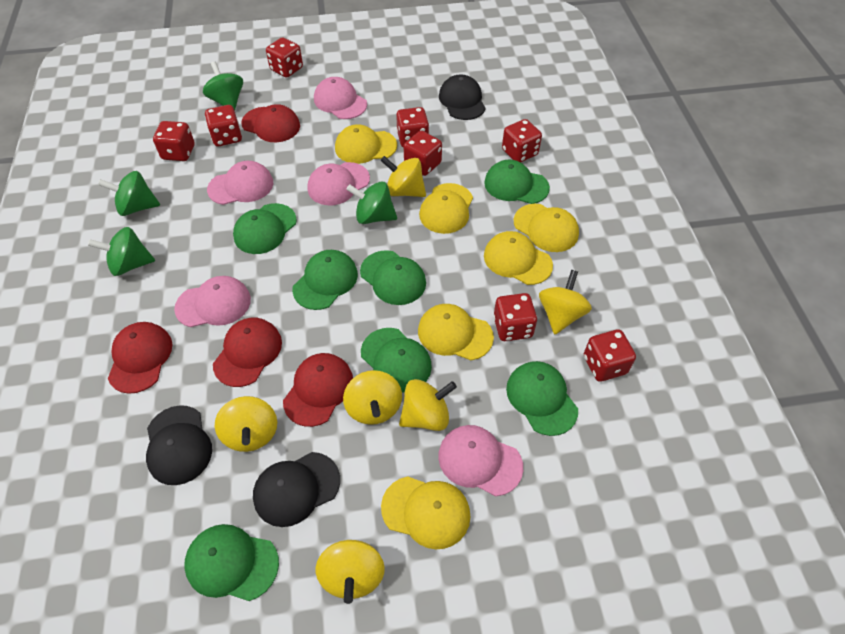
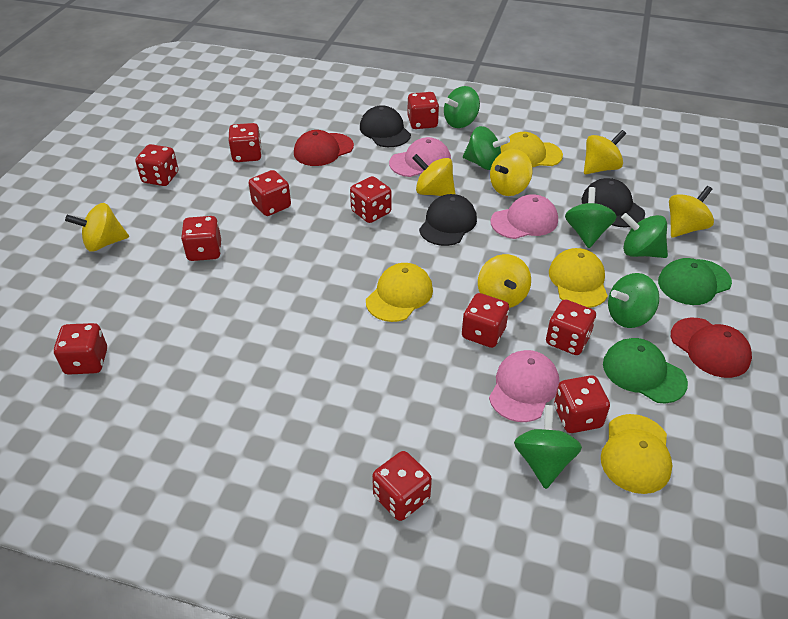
green cap: 7 -> 2
green spinning top: 4 -> 6
pink cap: 5 -> 3
red cap: 4 -> 2
red dice: 8 -> 11
yellow cap: 6 -> 4

